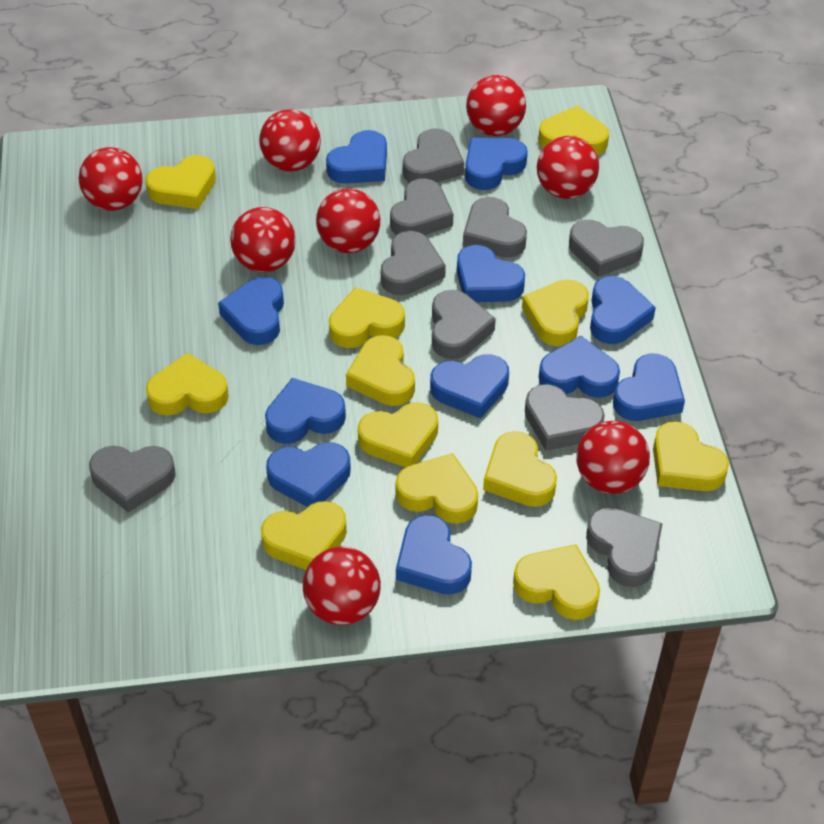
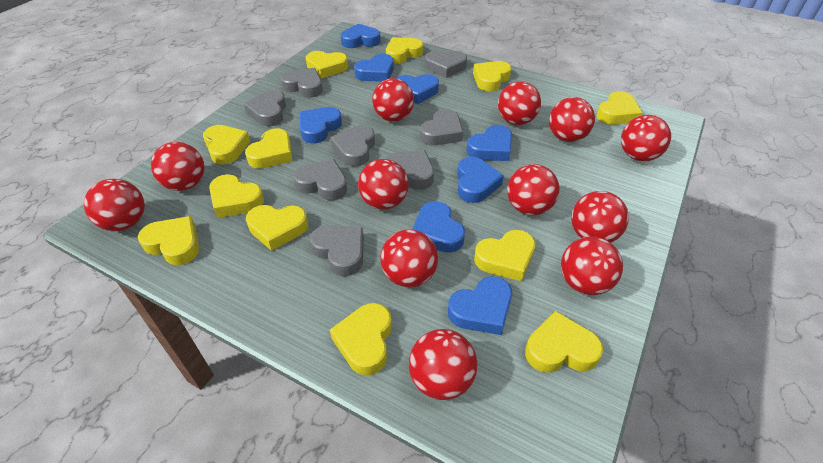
blue heart: 11 -> 8
grey heart: 9 -> 8
red ball: 8 -> 12

